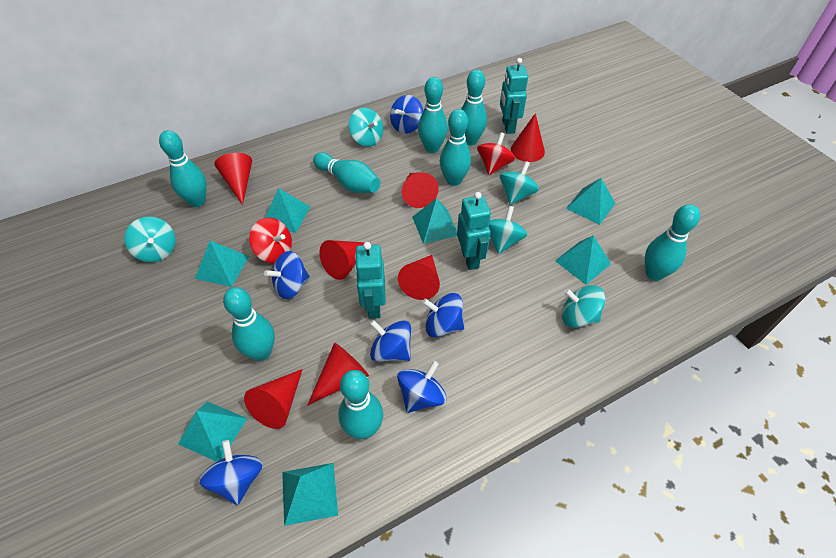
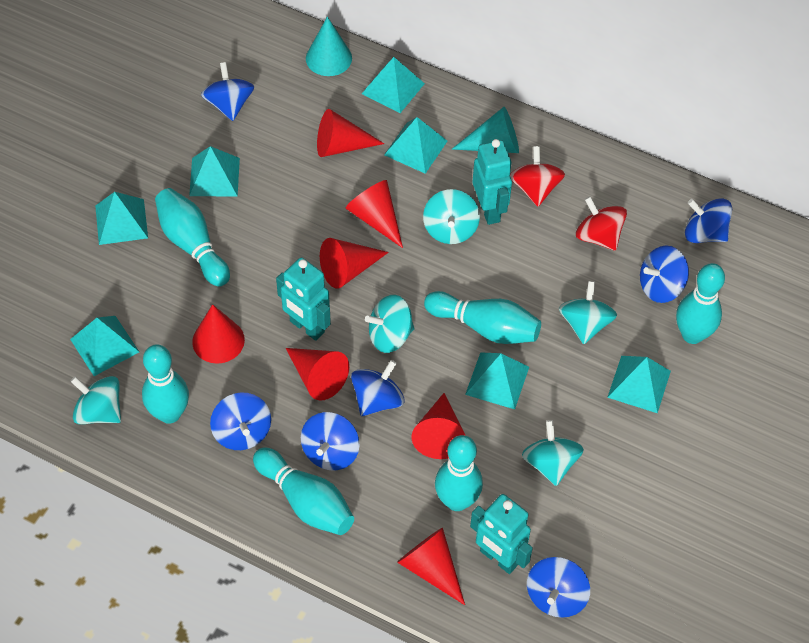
blue spinning top: 6 -> 7
turquoise bowling pin: 8 -> 6
turquoise cone: 0 -> 2

